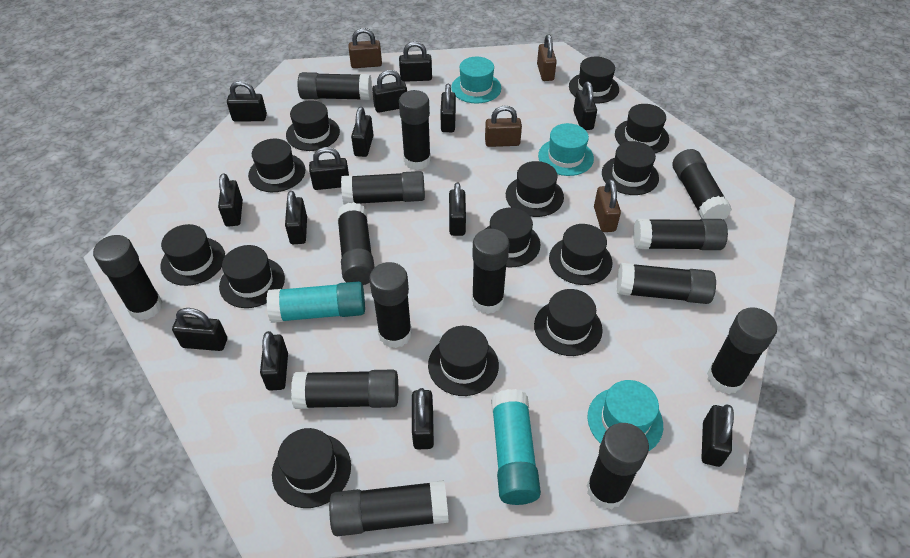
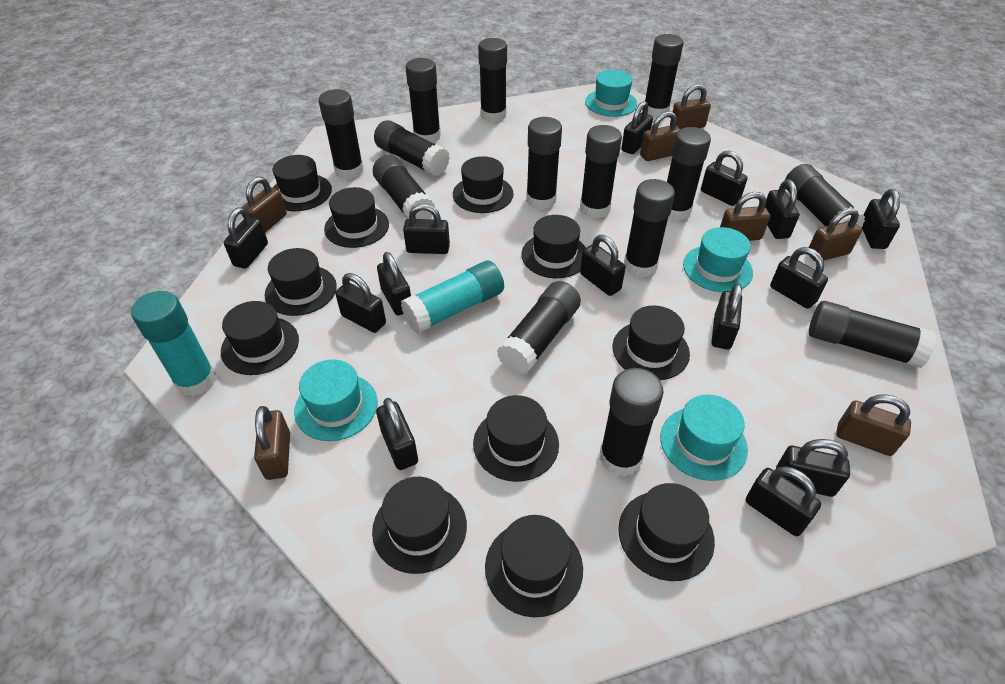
black hat: 13 -> 11
brown padlock: 4 -> 7
turquoise hat: 3 -> 4

